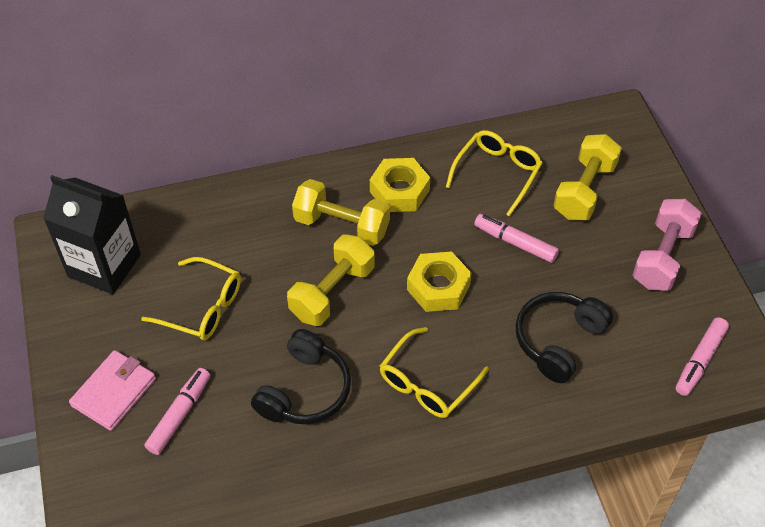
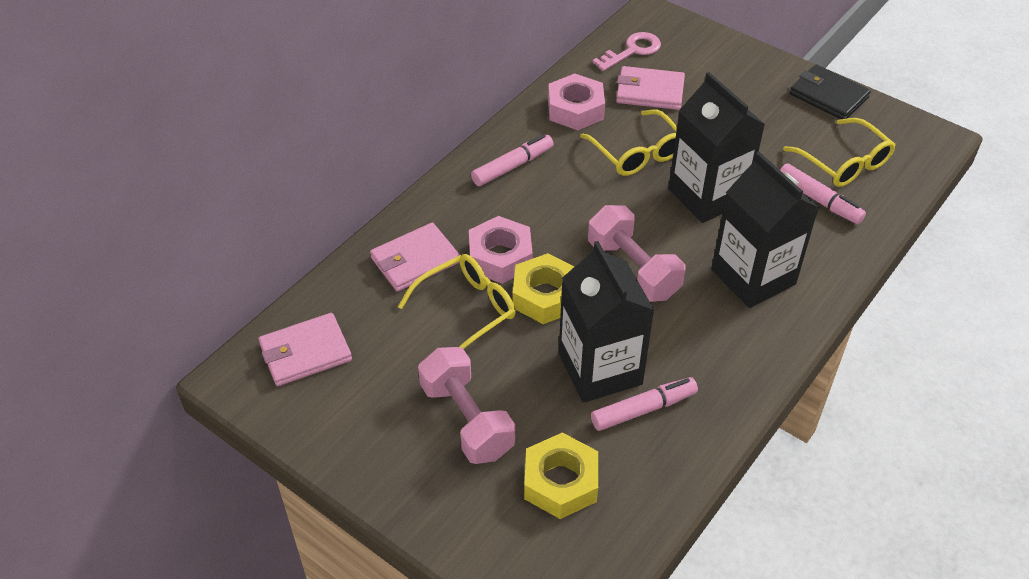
black carton: 1 -> 3
black headphones: 2 -> 0
black wallet: 0 -> 1
pink dumbbell: 1 -> 2
pink key: 0 -> 1
pink nut: 0 -> 2
pink wallet: 1 -> 3
yellow dumbbell: 3 -> 0

